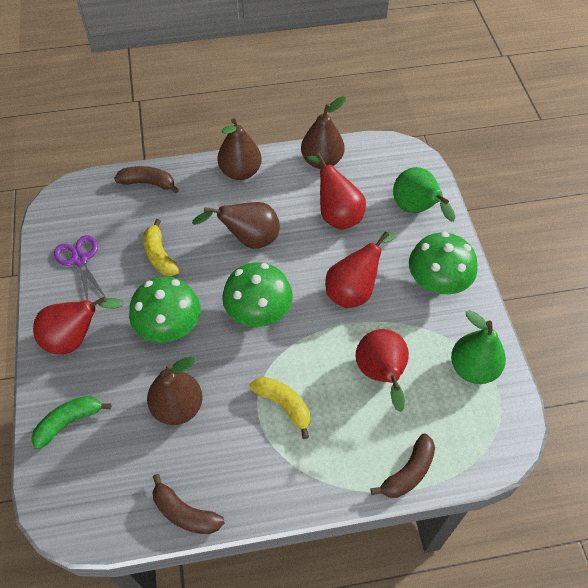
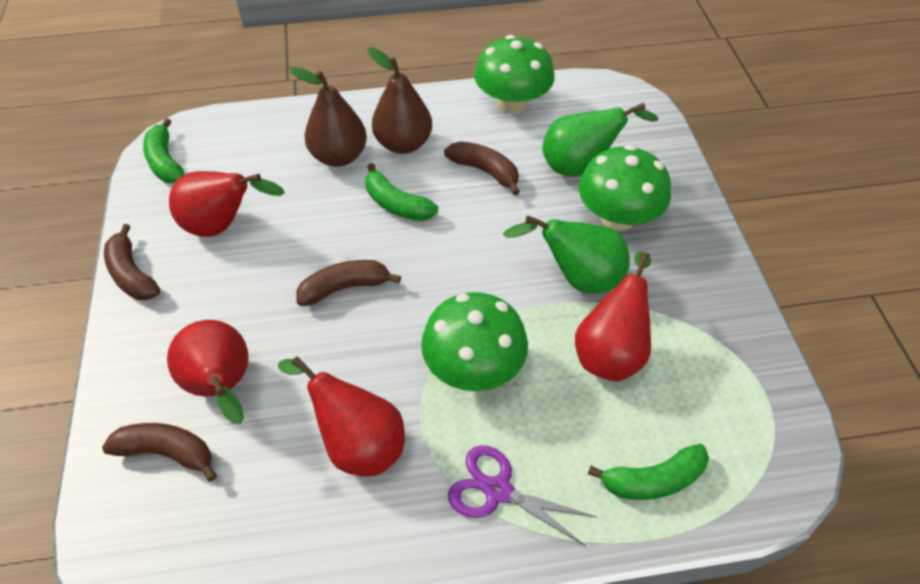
brown banana: 3 -> 4
brown pear: 4 -> 2
green banana: 1 -> 3
yellow banana: 2 -> 0

